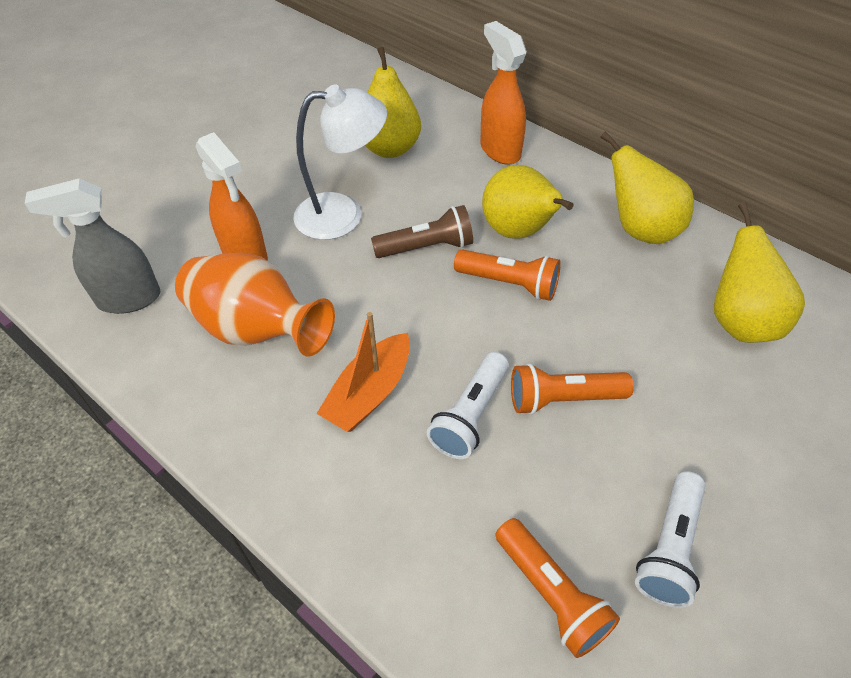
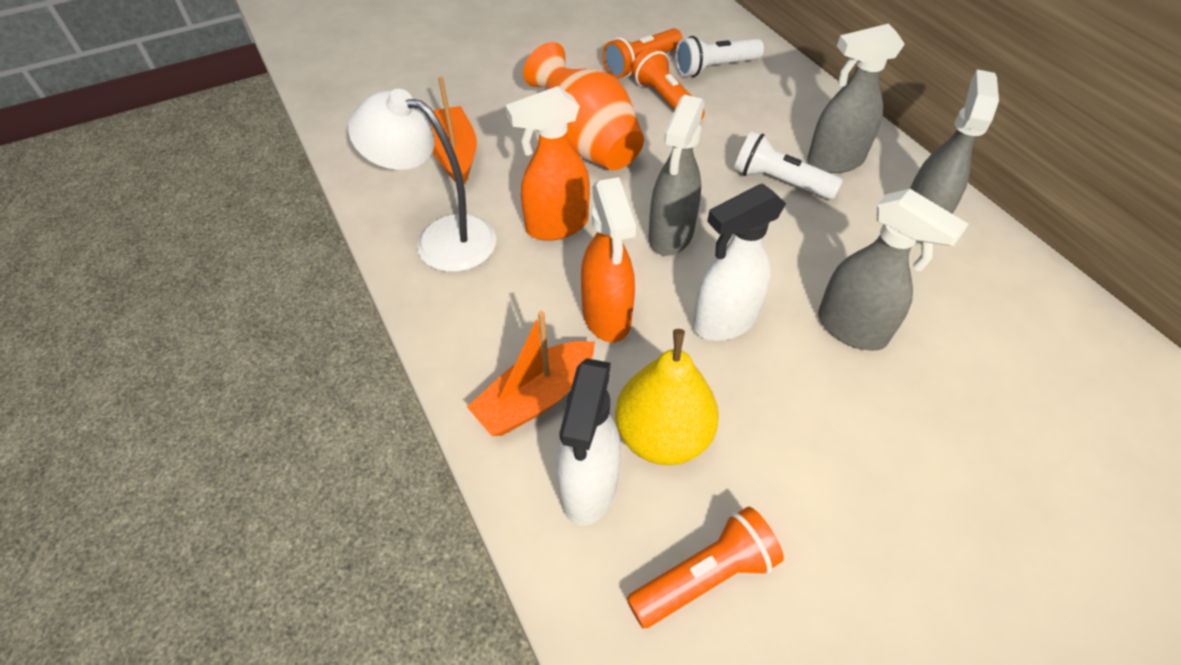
brown flashlight: 1 -> 0
grey spray bottle: 1 -> 4
orange boat: 1 -> 2
white spray bottle: 0 -> 2
yellow pear: 4 -> 1

